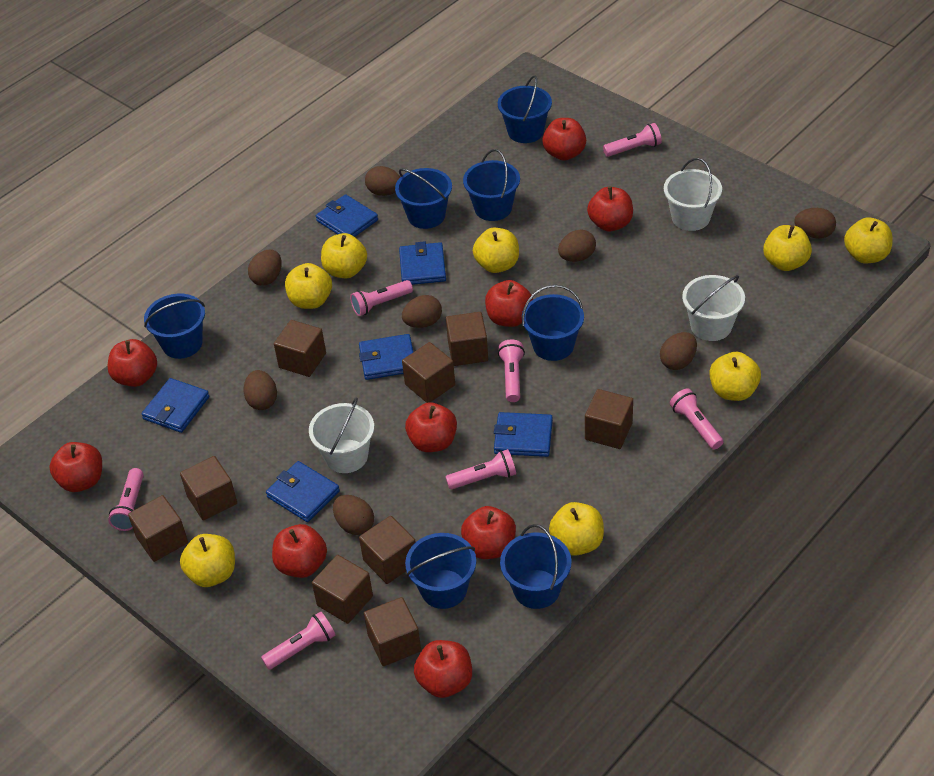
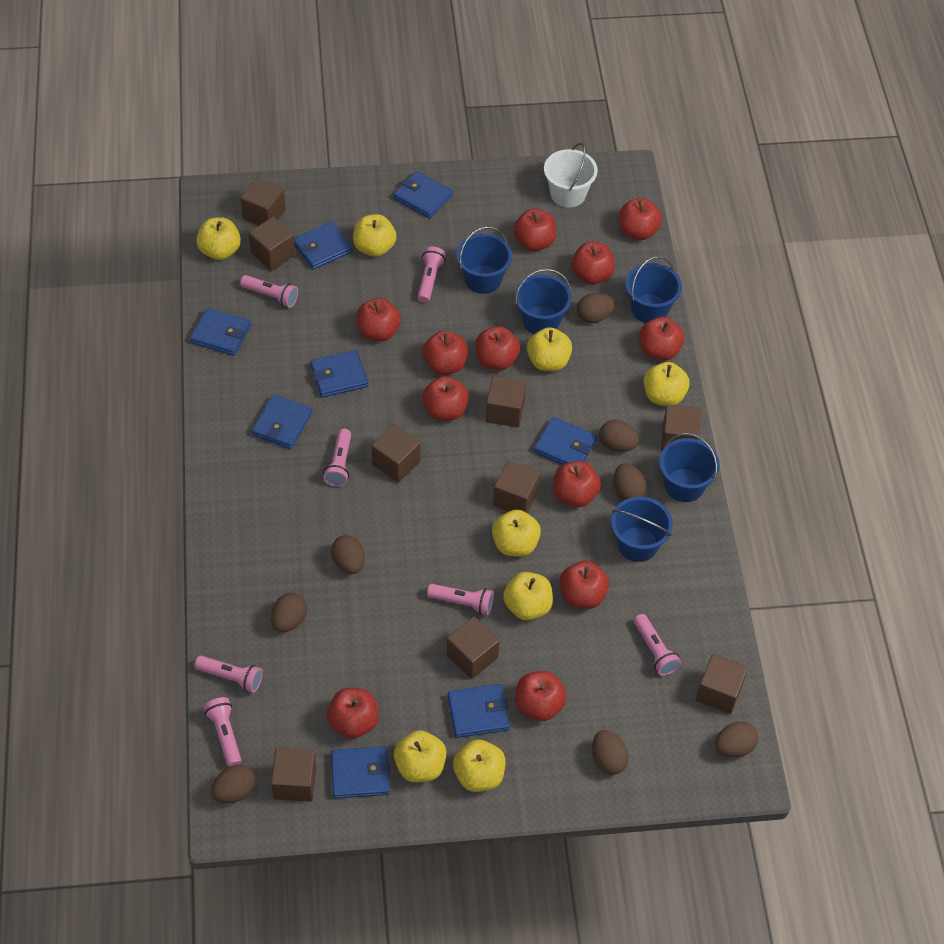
blue bucket: 7 -> 5
blue wallet: 6 -> 8
red apple: 9 -> 12
white bucket: 3 -> 1

